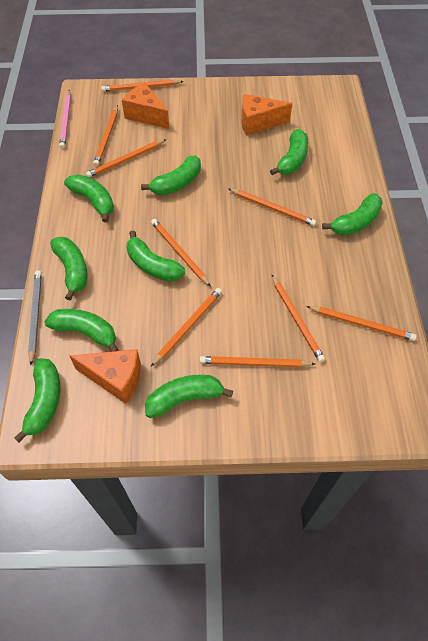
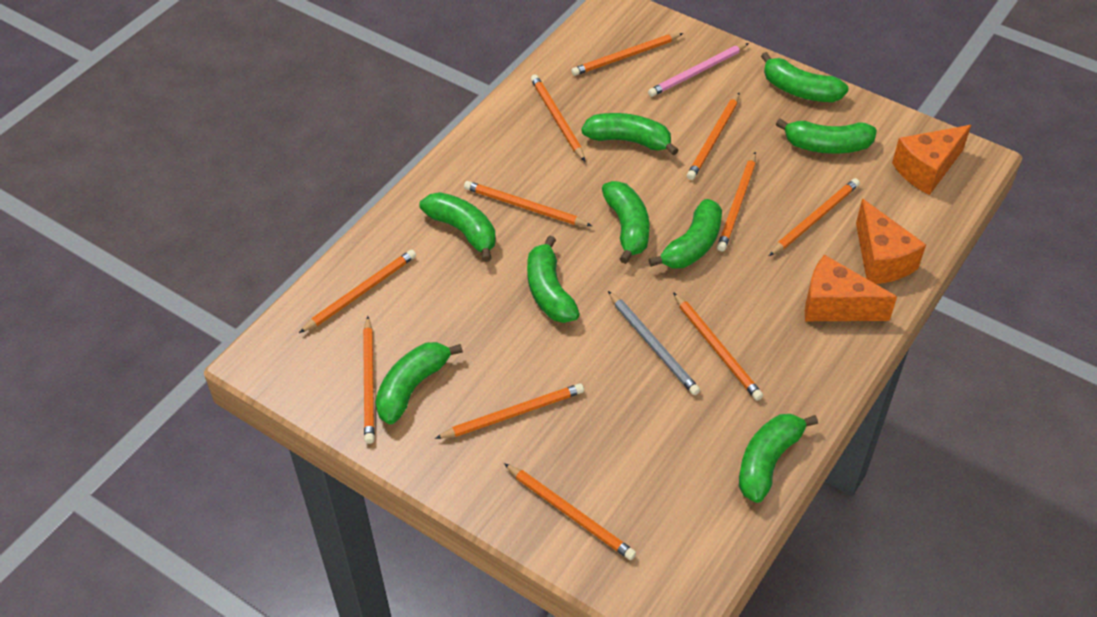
orange pencil: 9 -> 11

